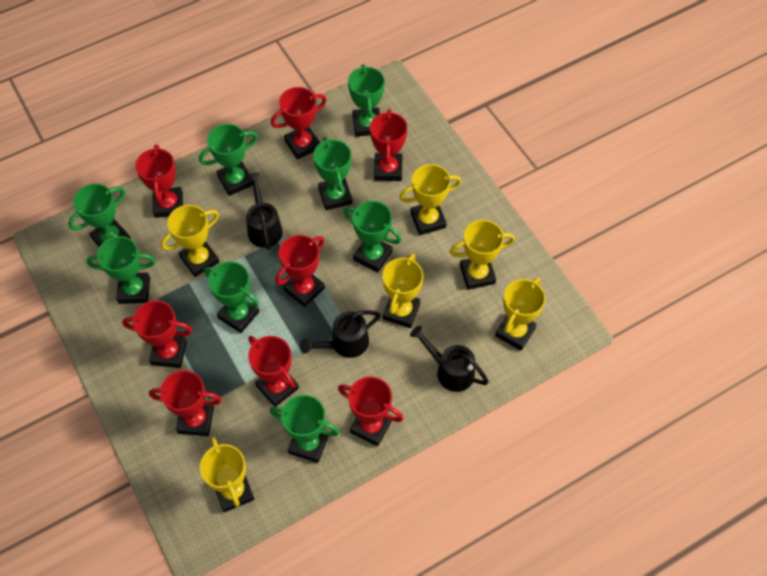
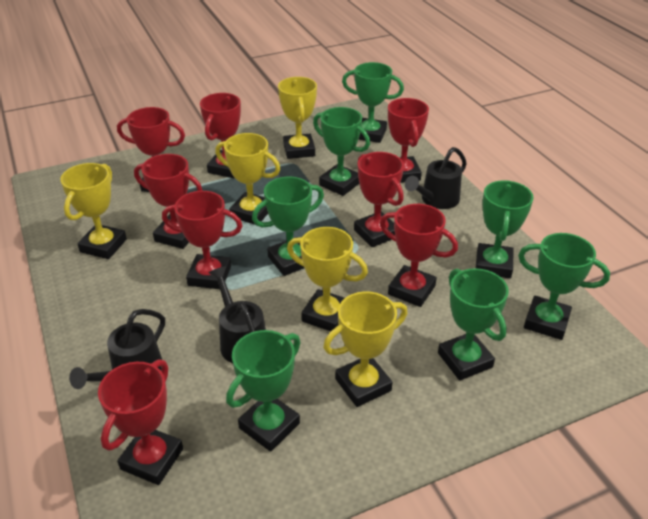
green trophy: 8 -> 7
yellow trophy: 6 -> 5

